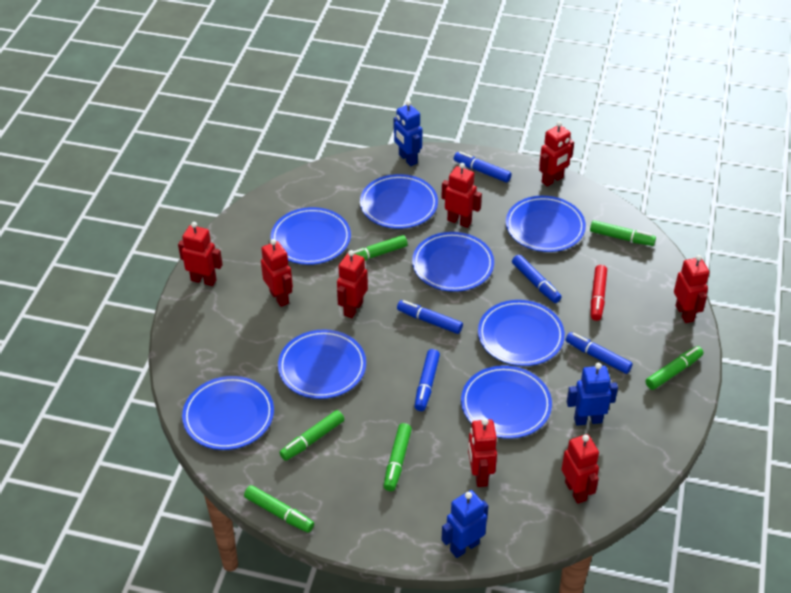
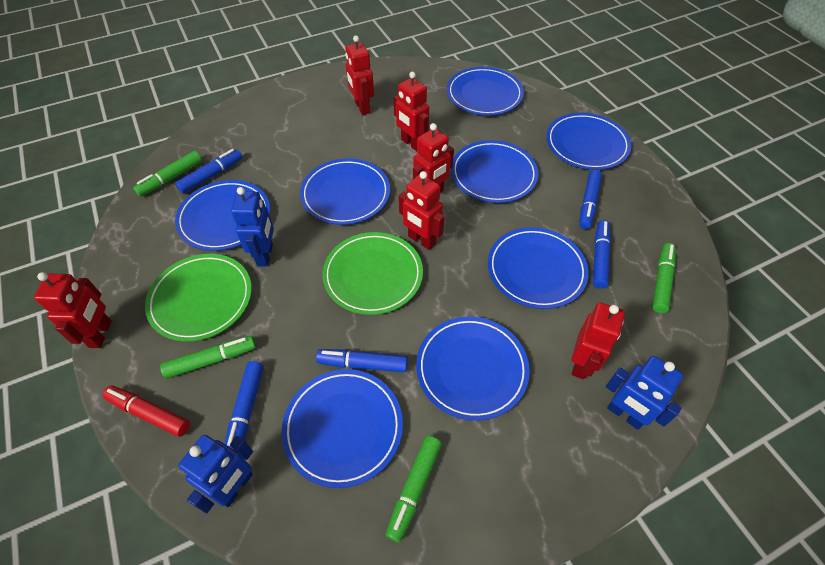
green marker: 6 -> 4
green plate: 0 -> 2
red robot: 8 -> 6

